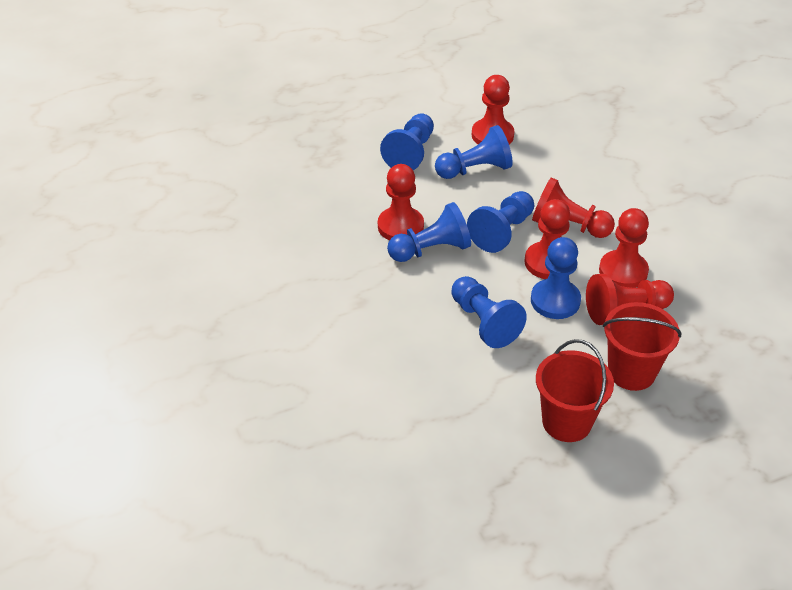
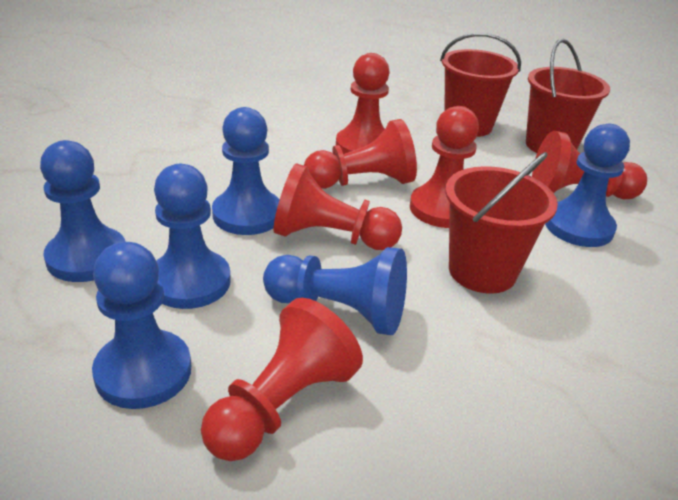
red bucket: 2 -> 3

